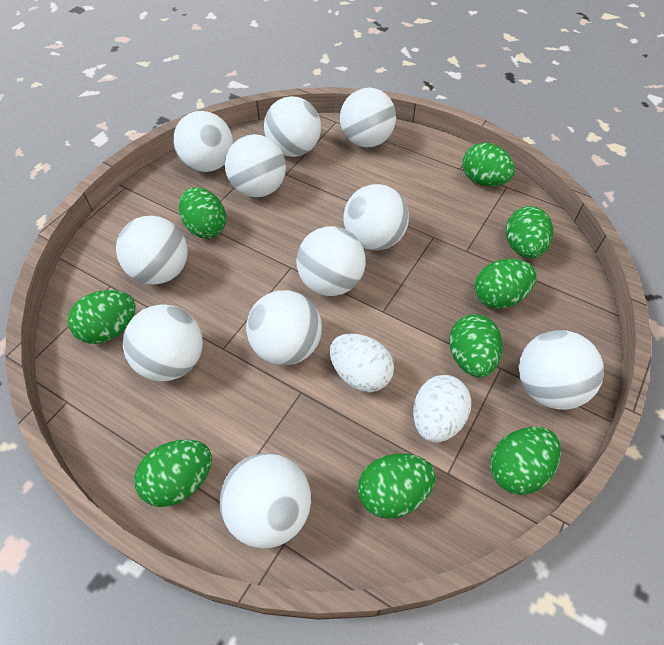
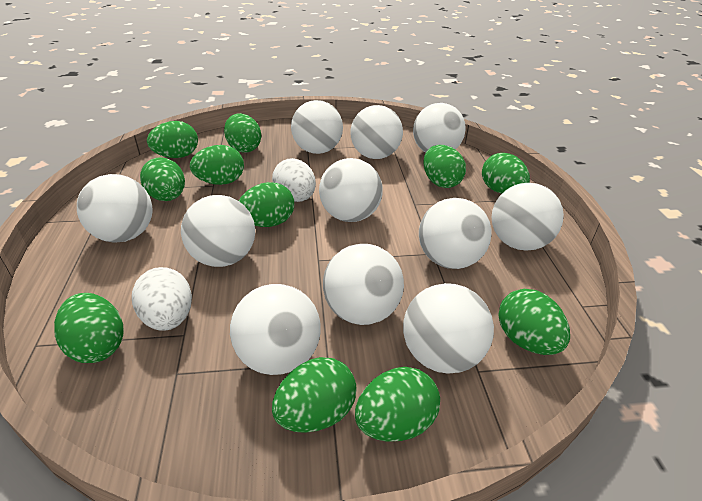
green egg: 9 -> 11

